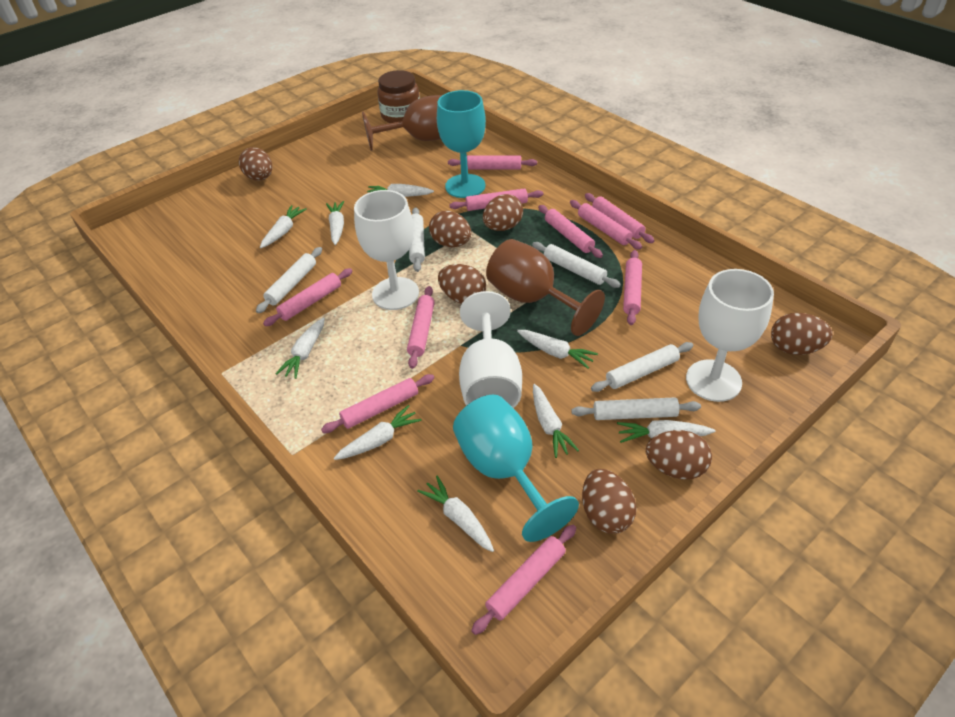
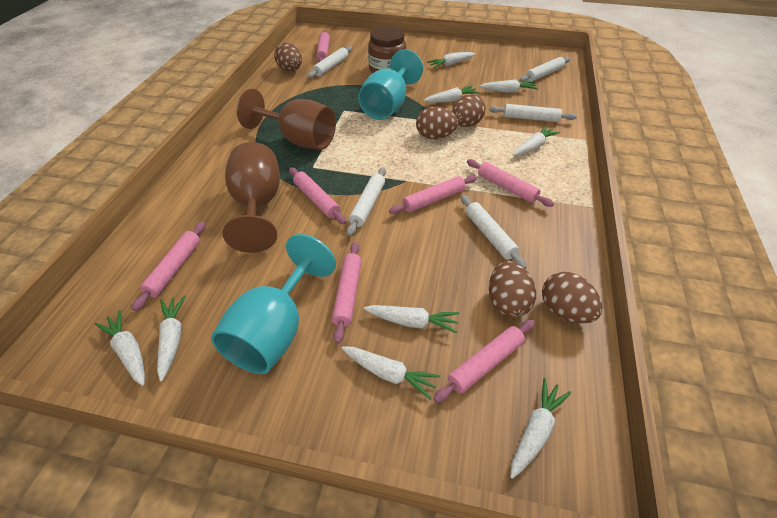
brown egg: 7 -> 5
pink rolling pin: 10 -> 7
white goblet: 3 -> 0

